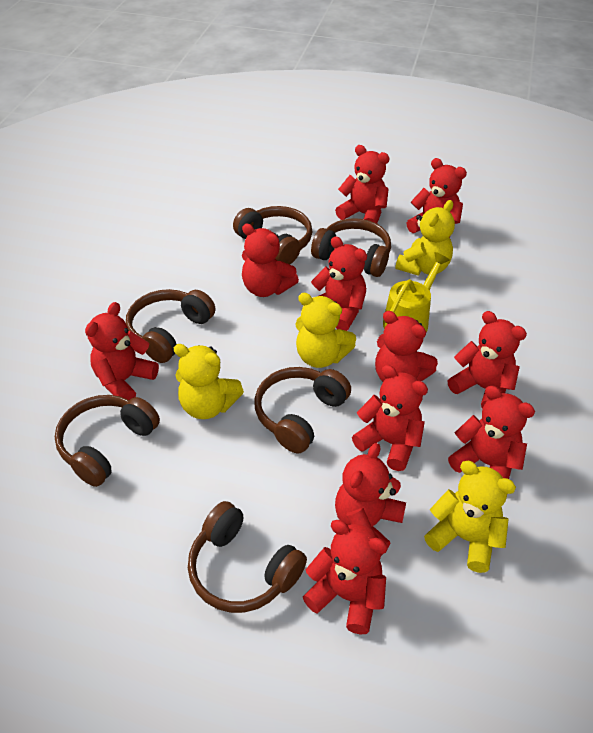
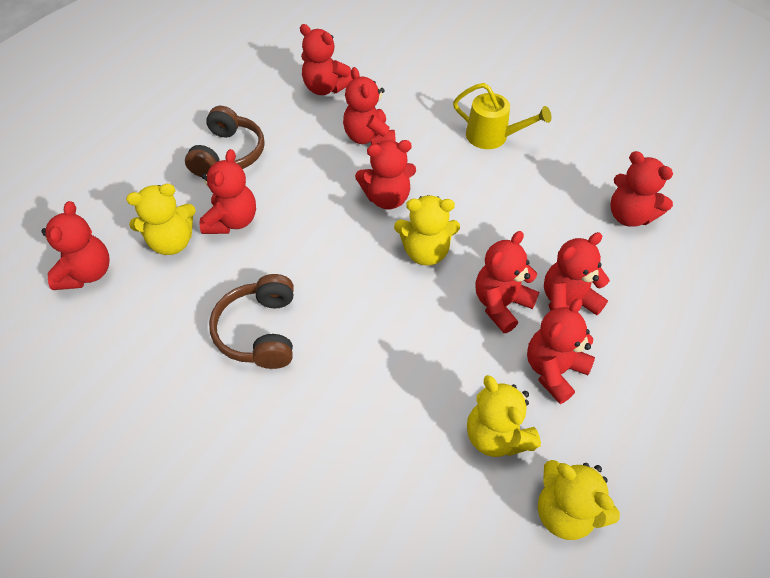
brown headphones: 6 -> 2
red teddy bear: 11 -> 9

